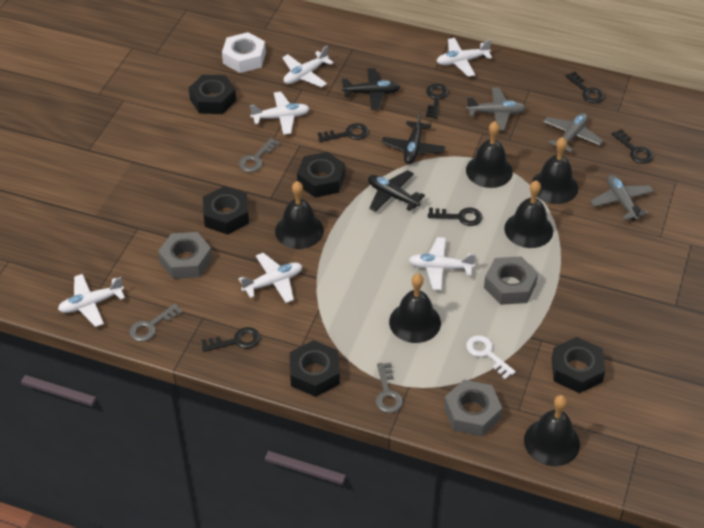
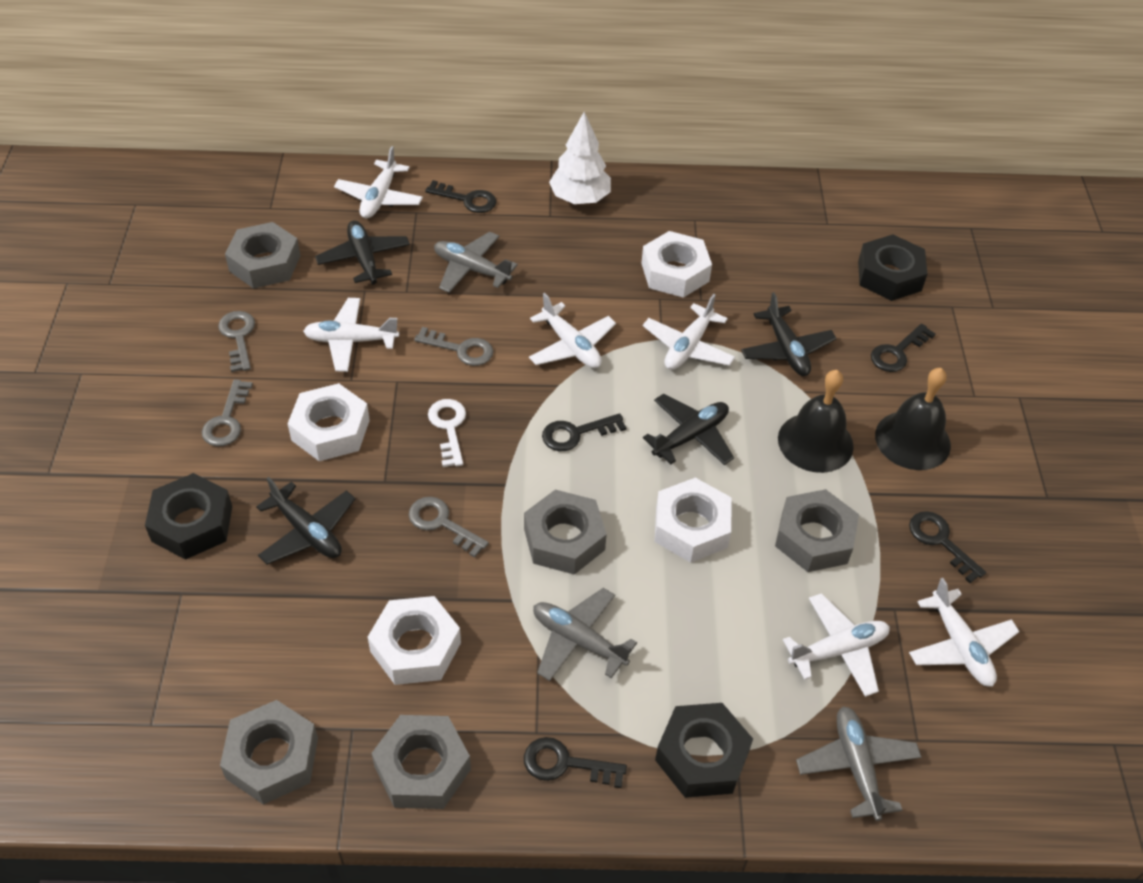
black bell: 6 -> 2
black key: 6 -> 5
black nut: 5 -> 3
black plane: 3 -> 4
grey key: 3 -> 4
grey nut: 3 -> 5
white nut: 1 -> 4
white tree: 0 -> 1

